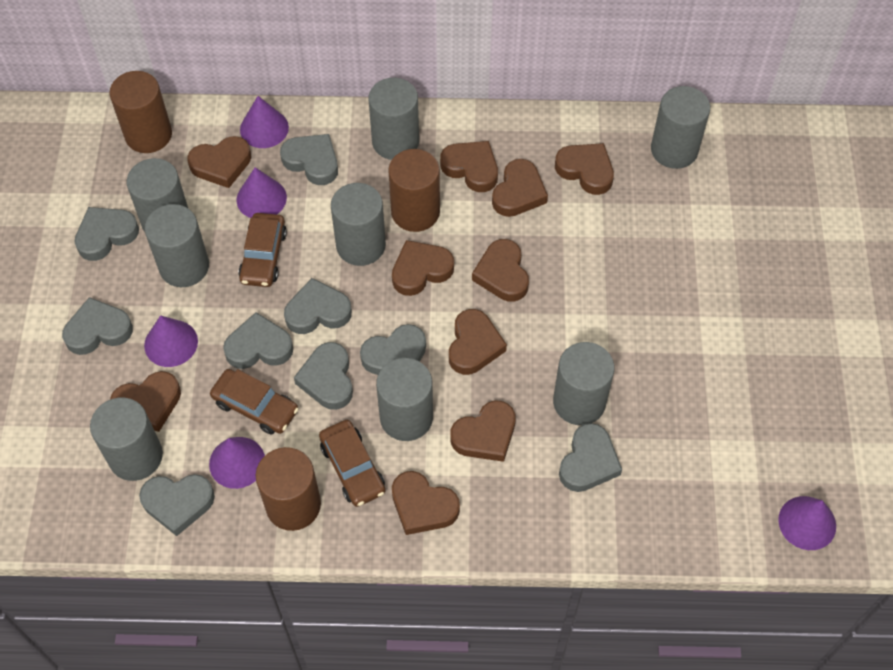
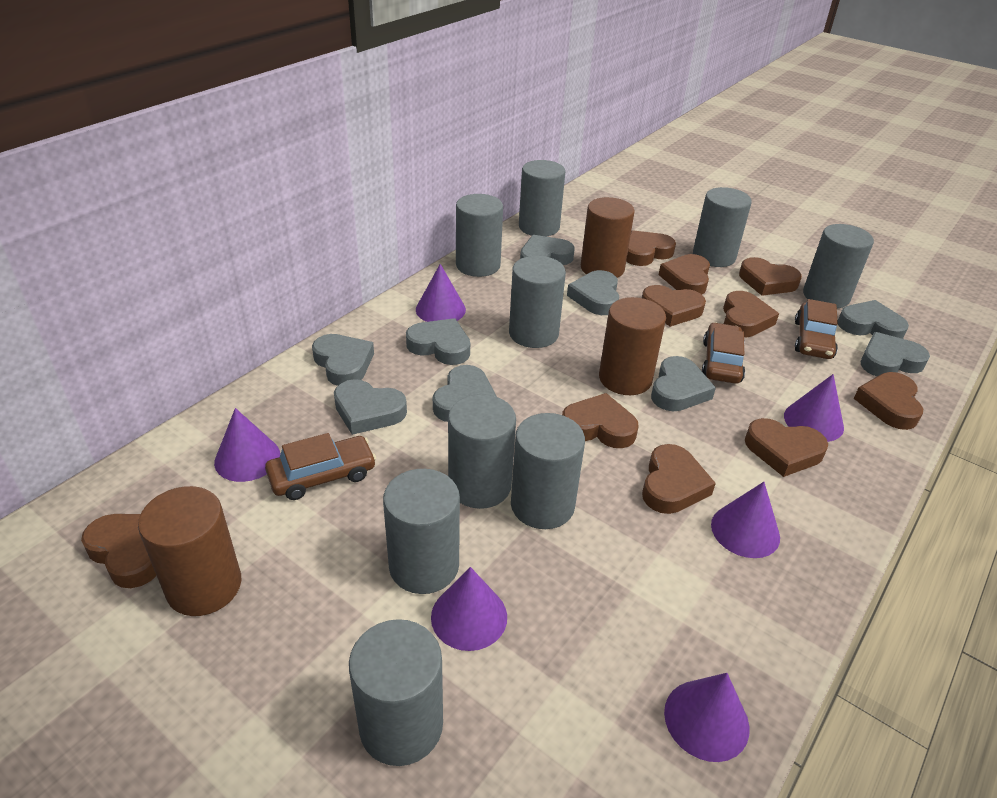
grey cylinder: 8 -> 9
purple cone: 5 -> 6

